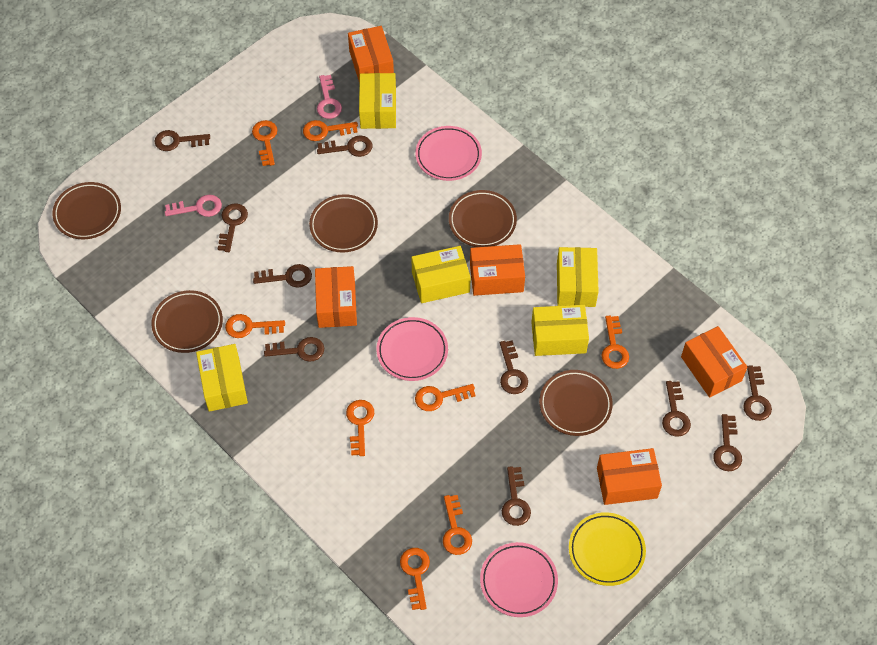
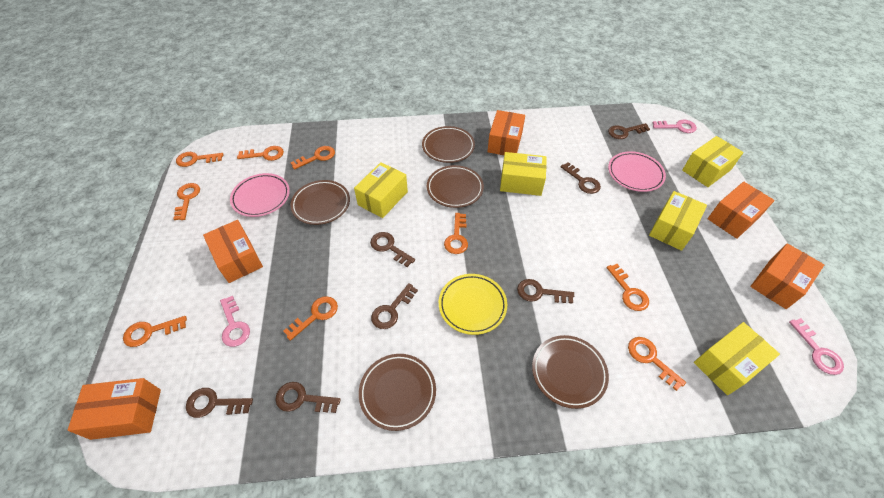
brown key: 10 -> 7
orange key: 8 -> 9
pink key: 2 -> 3
pink plate: 3 -> 2

